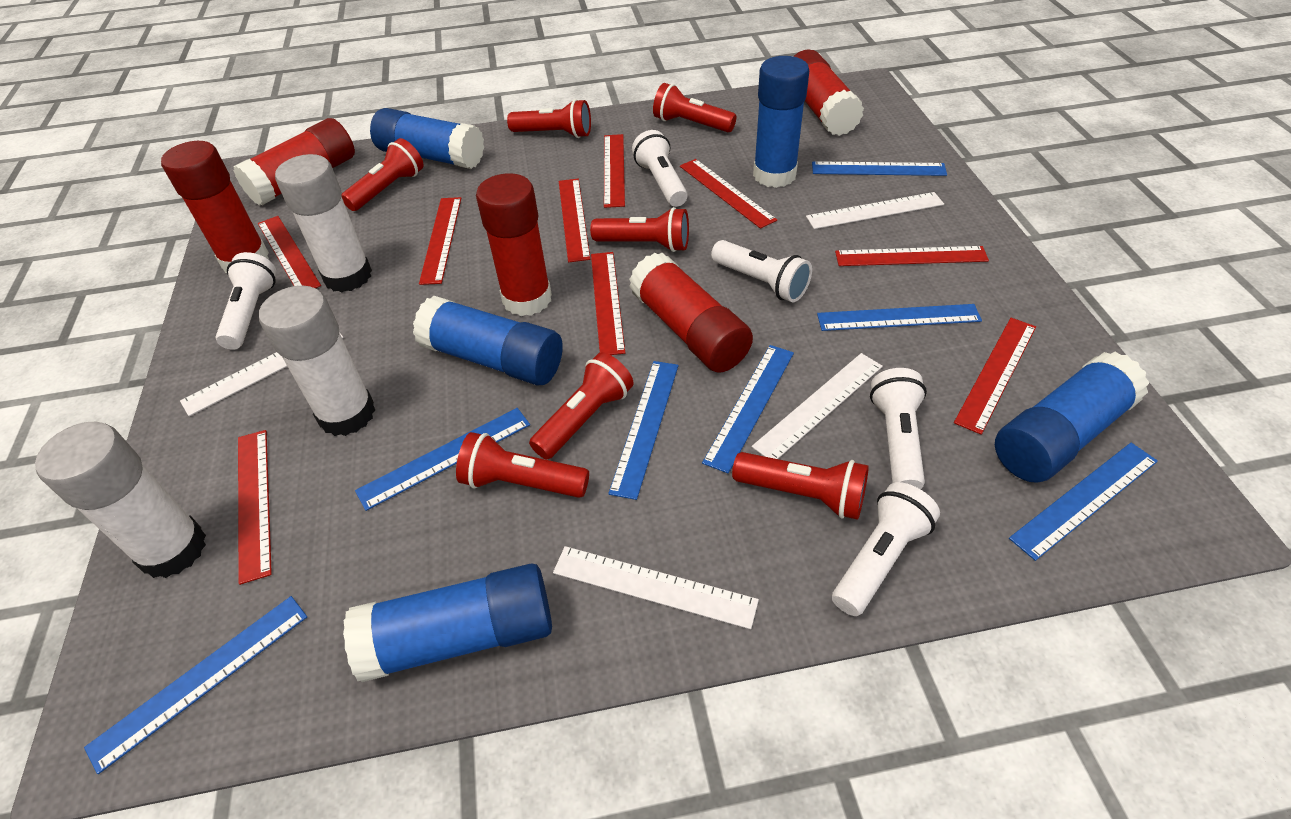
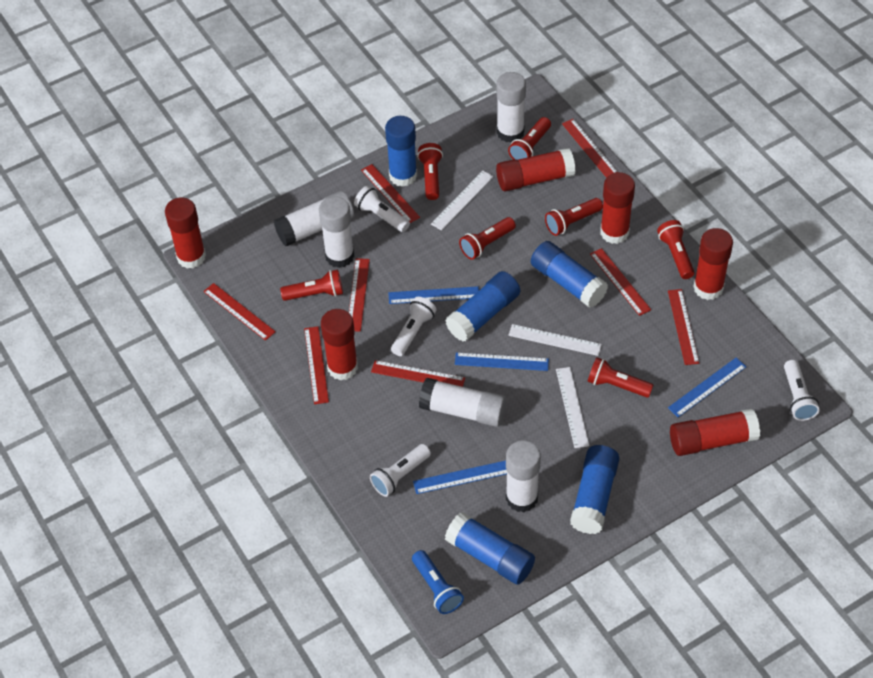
blue flashlight: 0 -> 1
blue ruler: 7 -> 4
red glue stick: 5 -> 6
red ruler: 9 -> 8
white flashlight: 5 -> 4
white glue stick: 3 -> 5
white ruler: 4 -> 3

